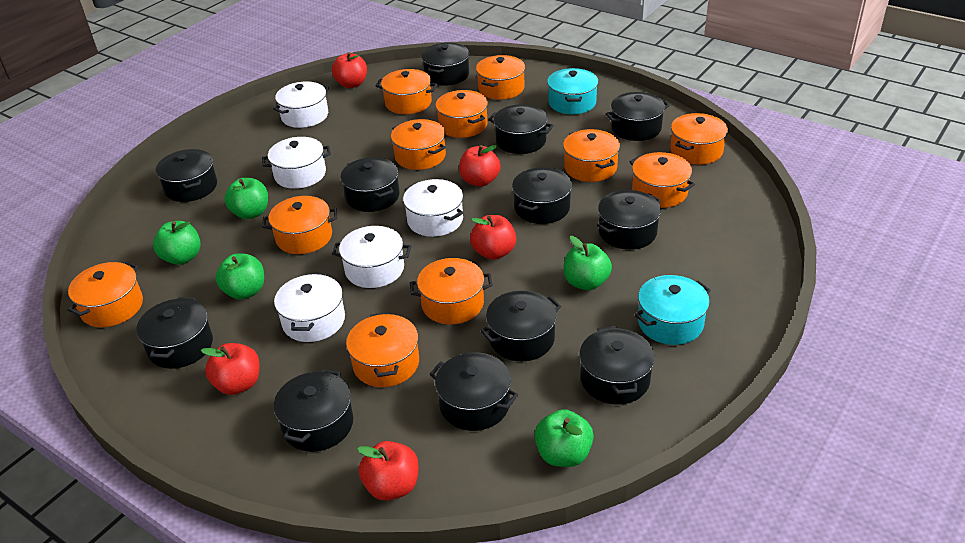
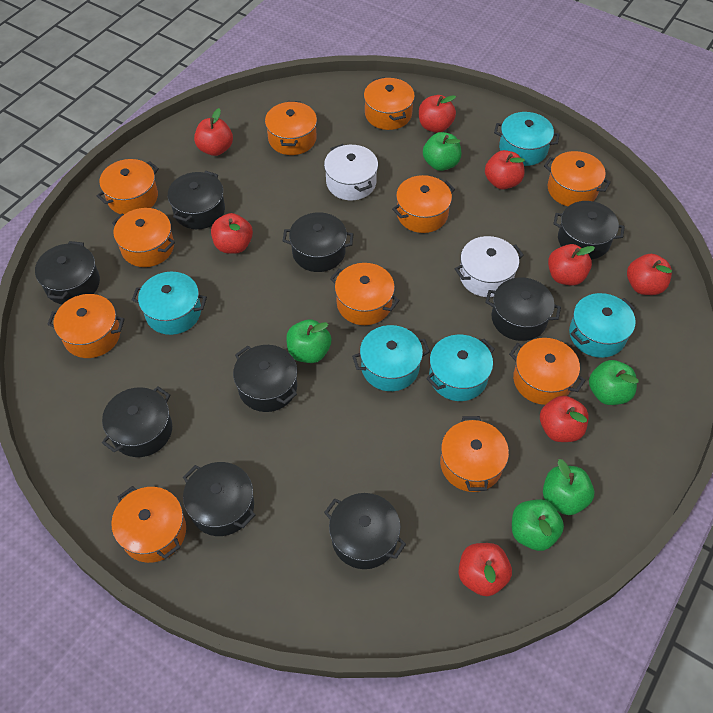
black pot: 12 -> 9
red apple: 5 -> 8
turquoise pot: 2 -> 5
white pot: 5 -> 2

